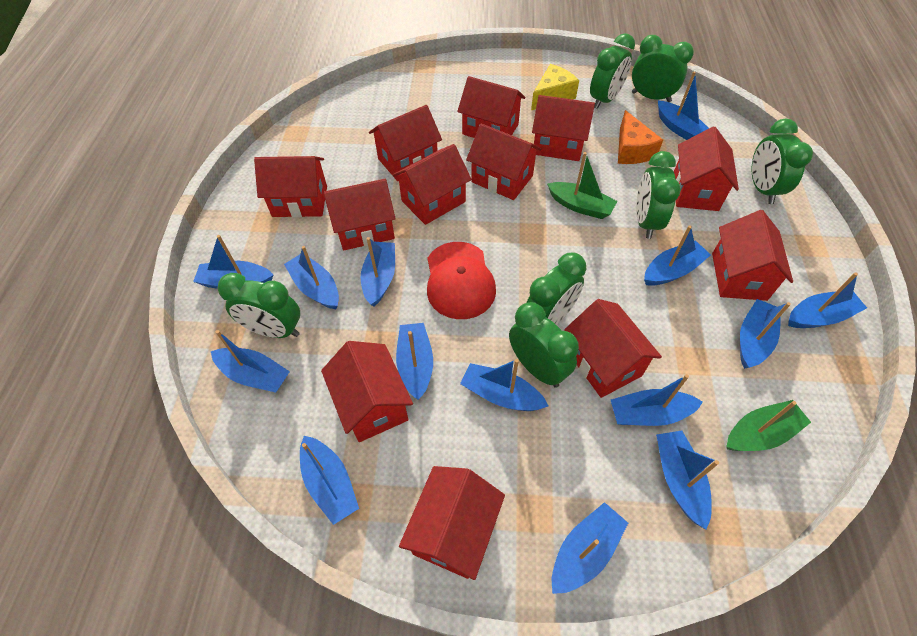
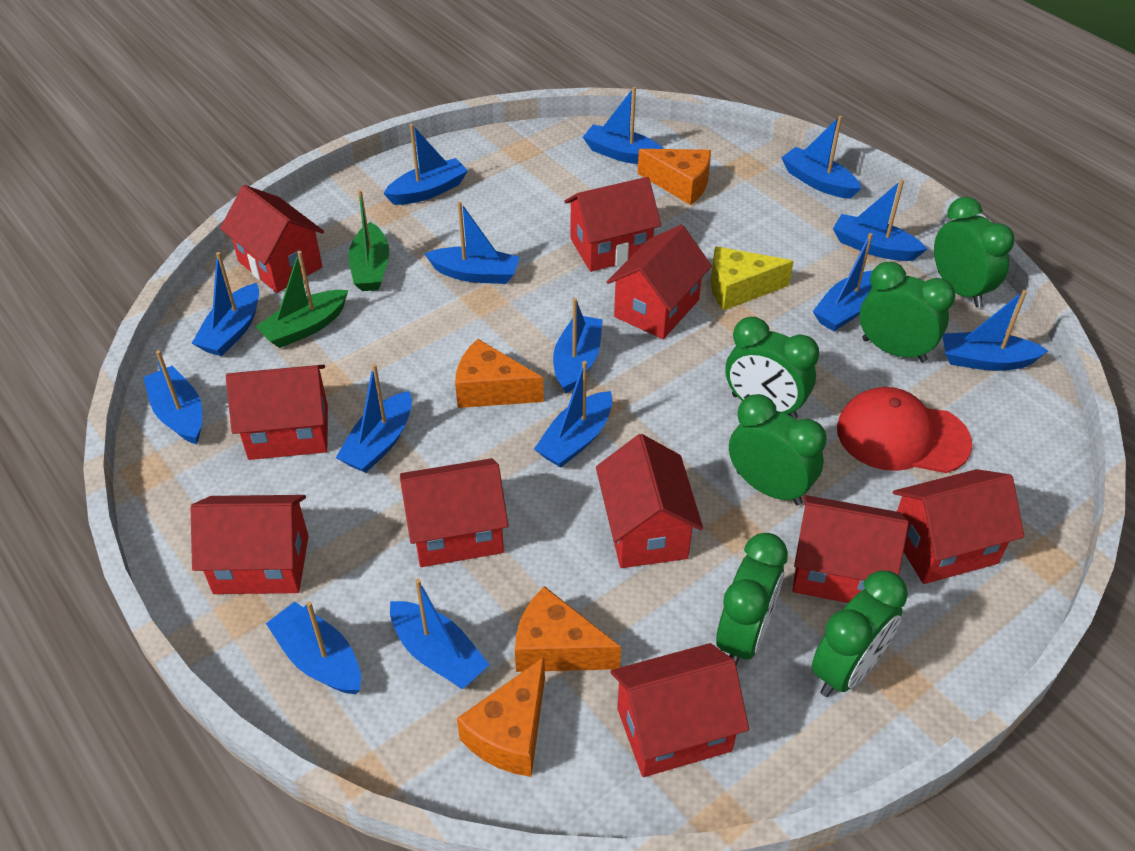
green clock: 7 -> 6
orange cheese: 1 -> 4
red house: 12 -> 10

